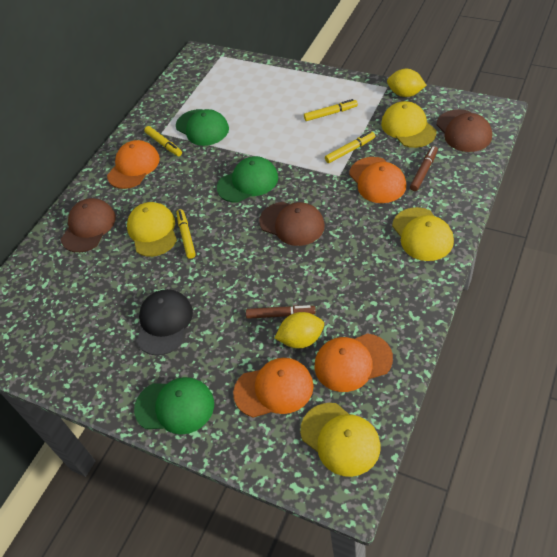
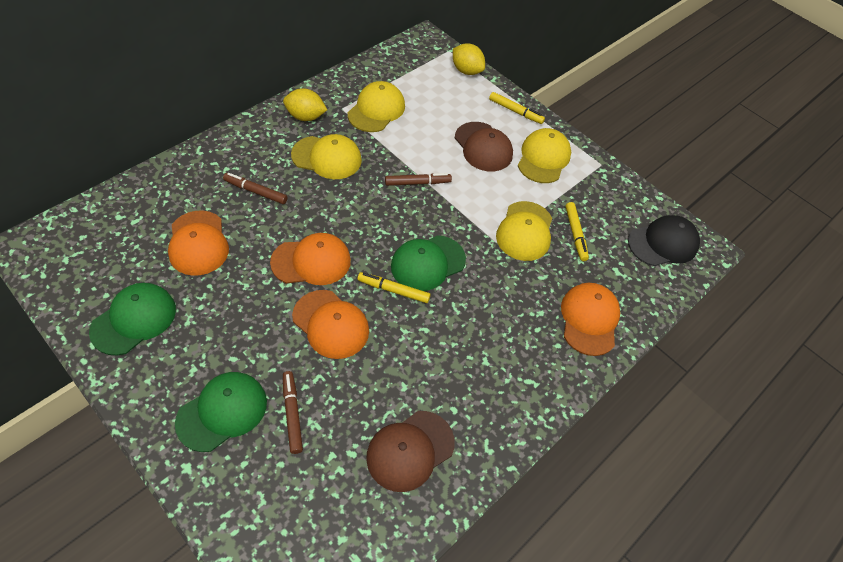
brown cap: 3 -> 2
brown marker: 2 -> 3
yellow marker: 4 -> 3

